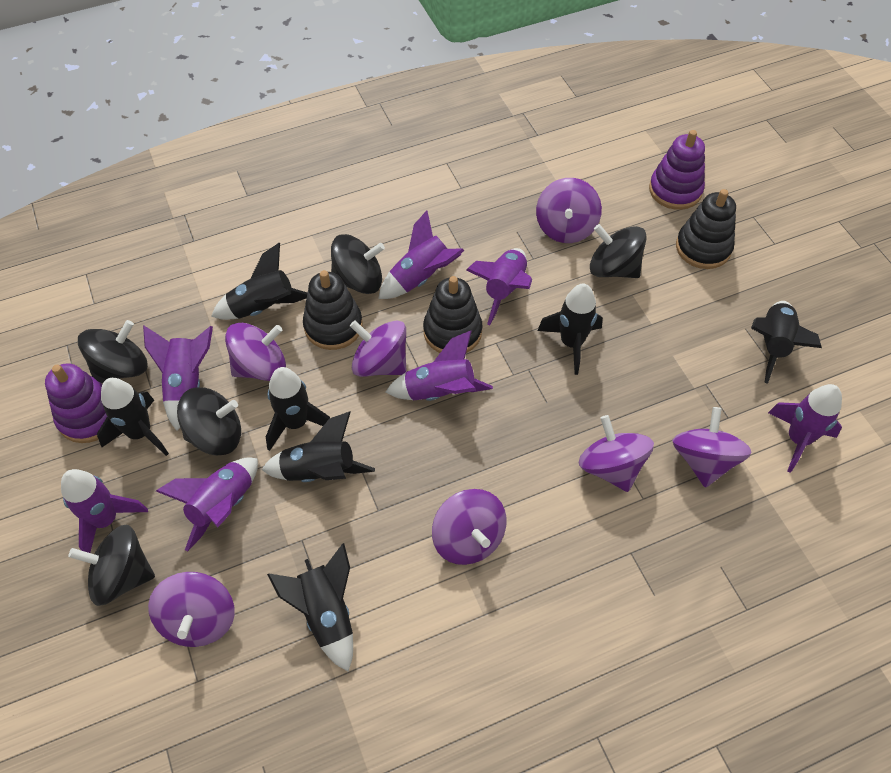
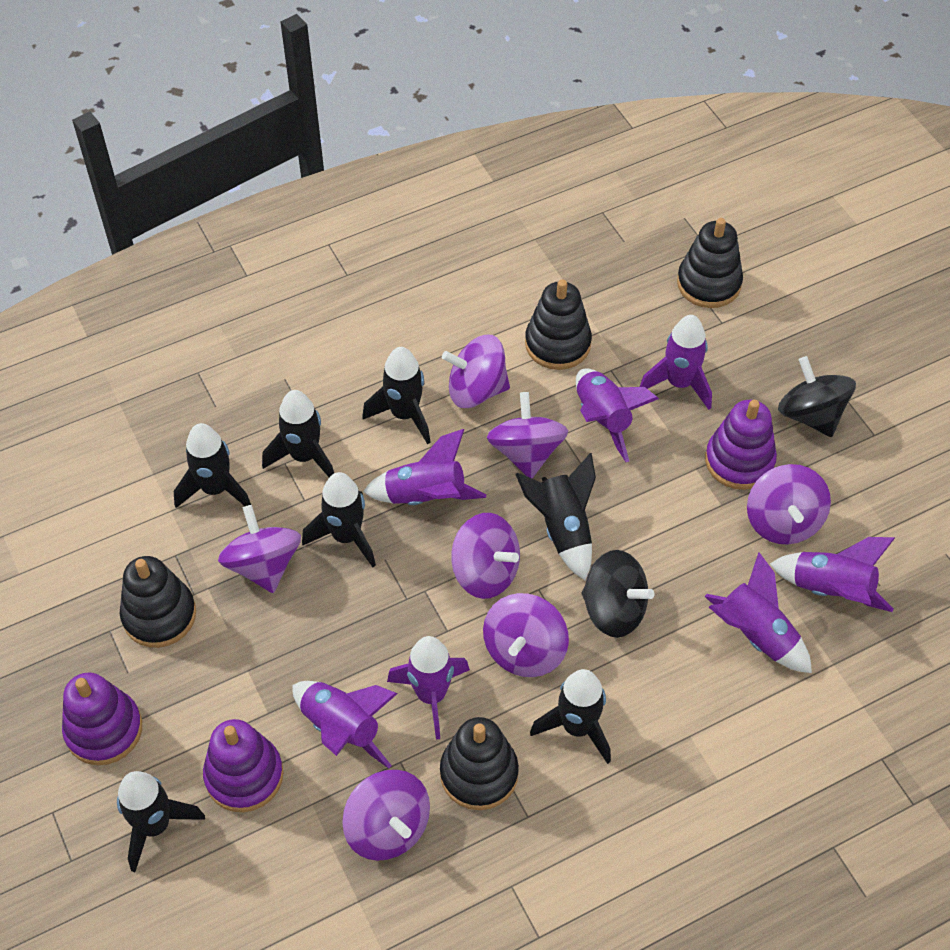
black spinning top: 5 -> 2
black stacking toy: 3 -> 4
purple stacking toy: 2 -> 3

